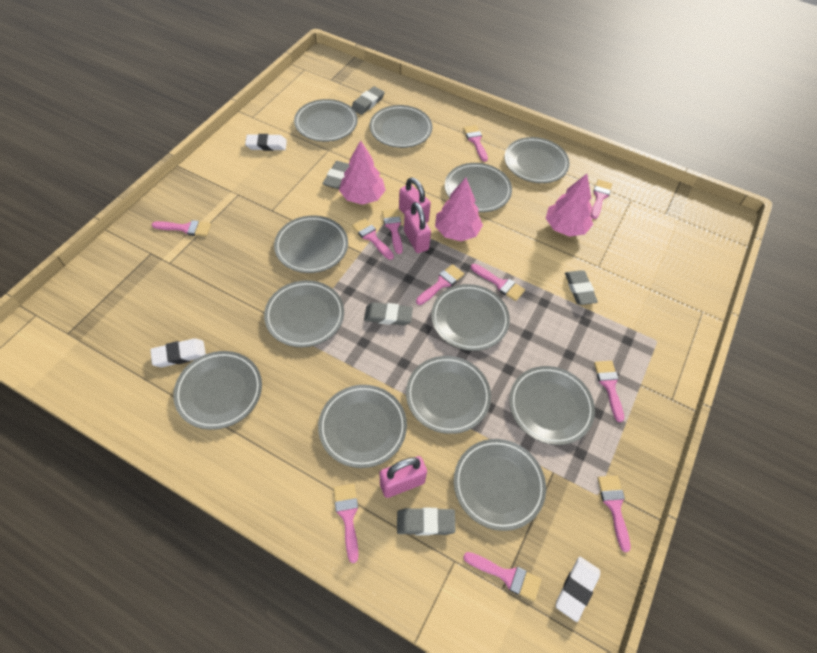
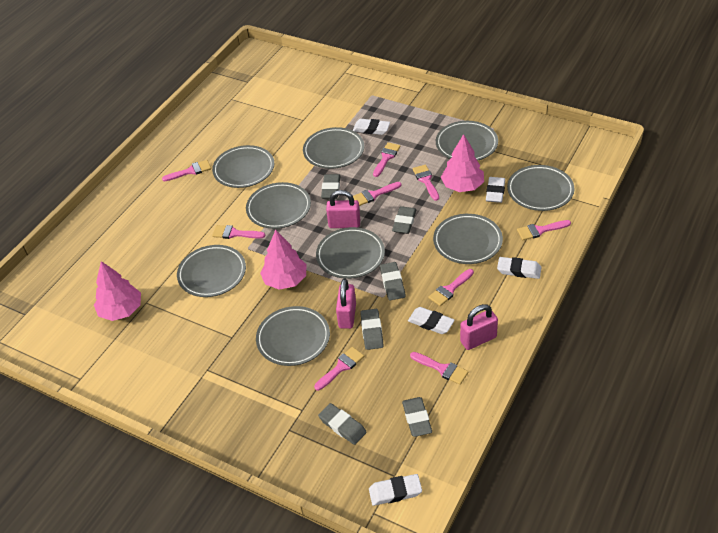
grey eraser: 5 -> 6
grey plate: 12 -> 9
pink brush: 11 -> 9
white eraser: 3 -> 5

